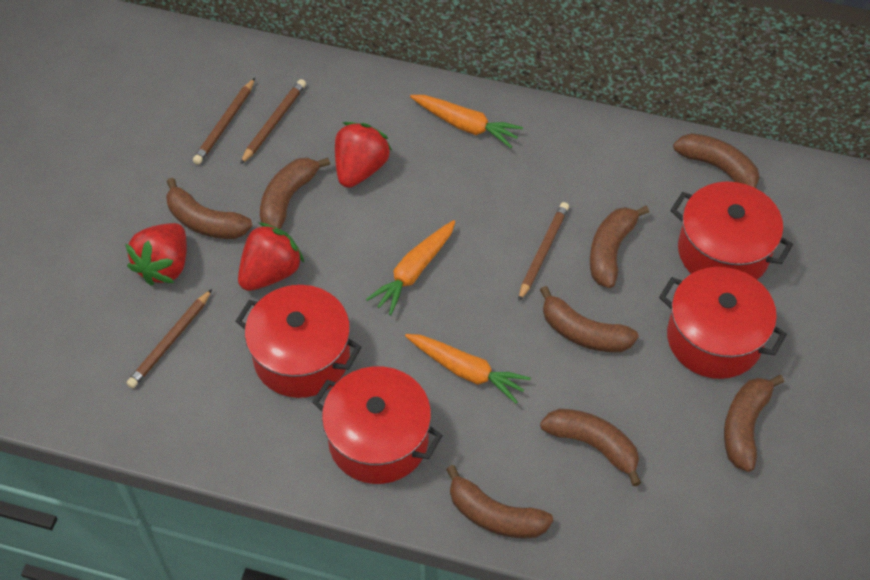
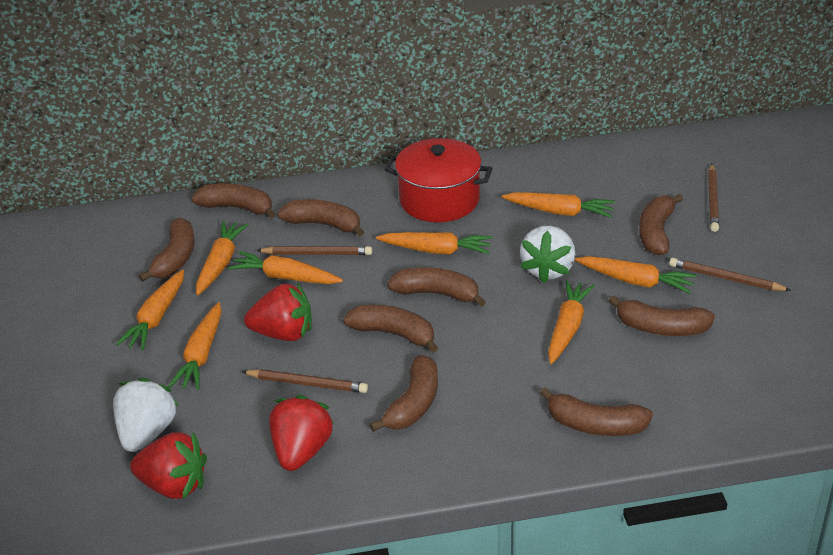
brown banana: 8 -> 9
orange carrot: 3 -> 8
red pot: 4 -> 1
white strawberry: 0 -> 2

